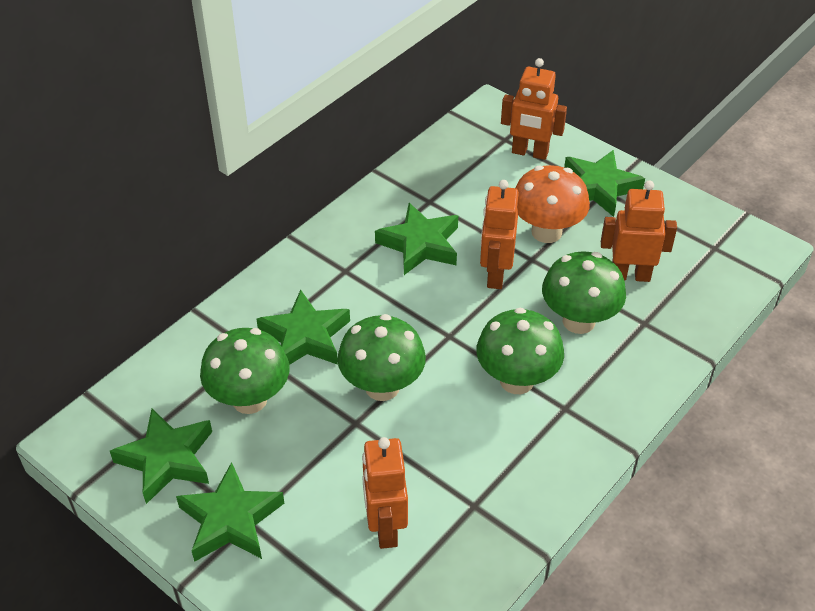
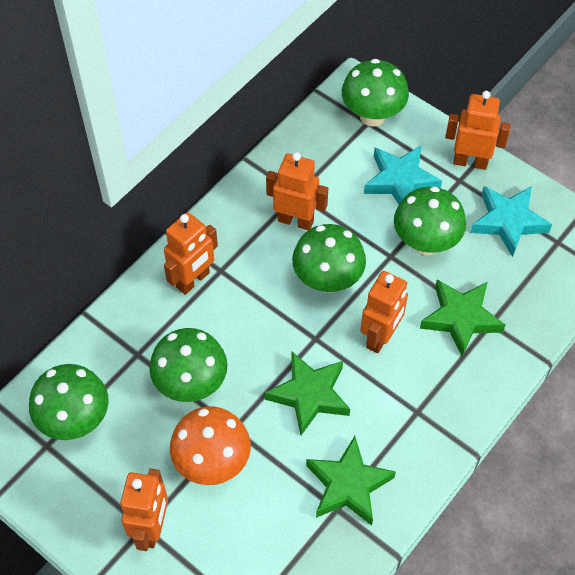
green mushroom: 4 -> 5
green star: 5 -> 3
orange robot: 4 -> 5
turquoise star: 0 -> 2

